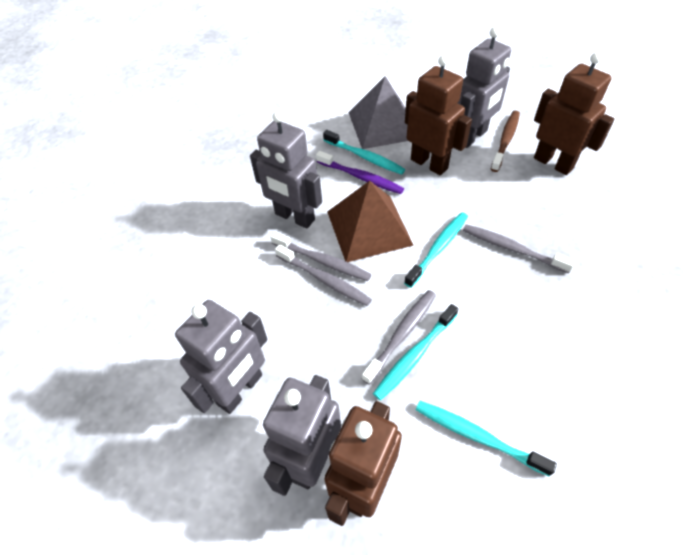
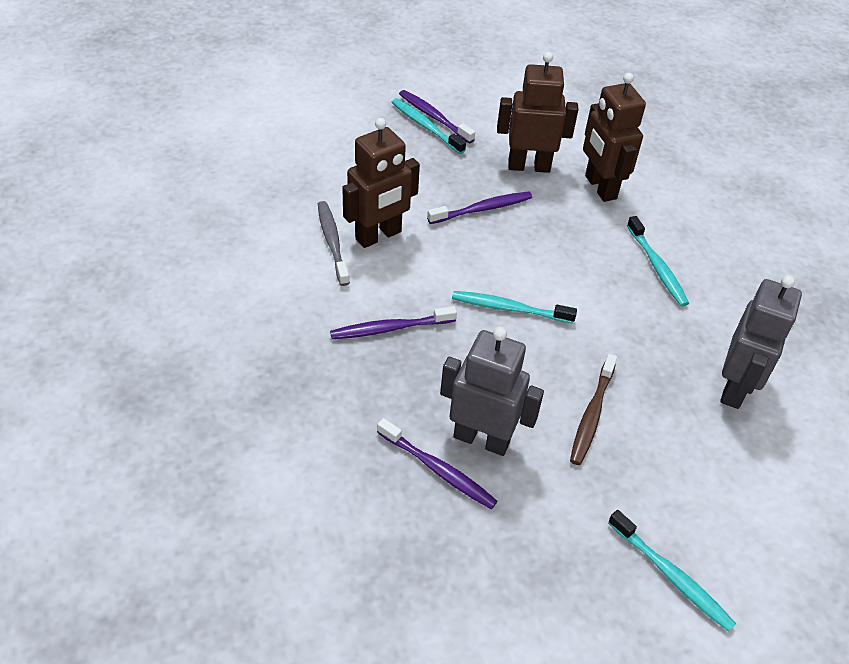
brown pyramid: 1 -> 0
grey pyramid: 1 -> 0
grey robot: 4 -> 2
grey toothbrush: 4 -> 1
purple toothbrush: 1 -> 4

